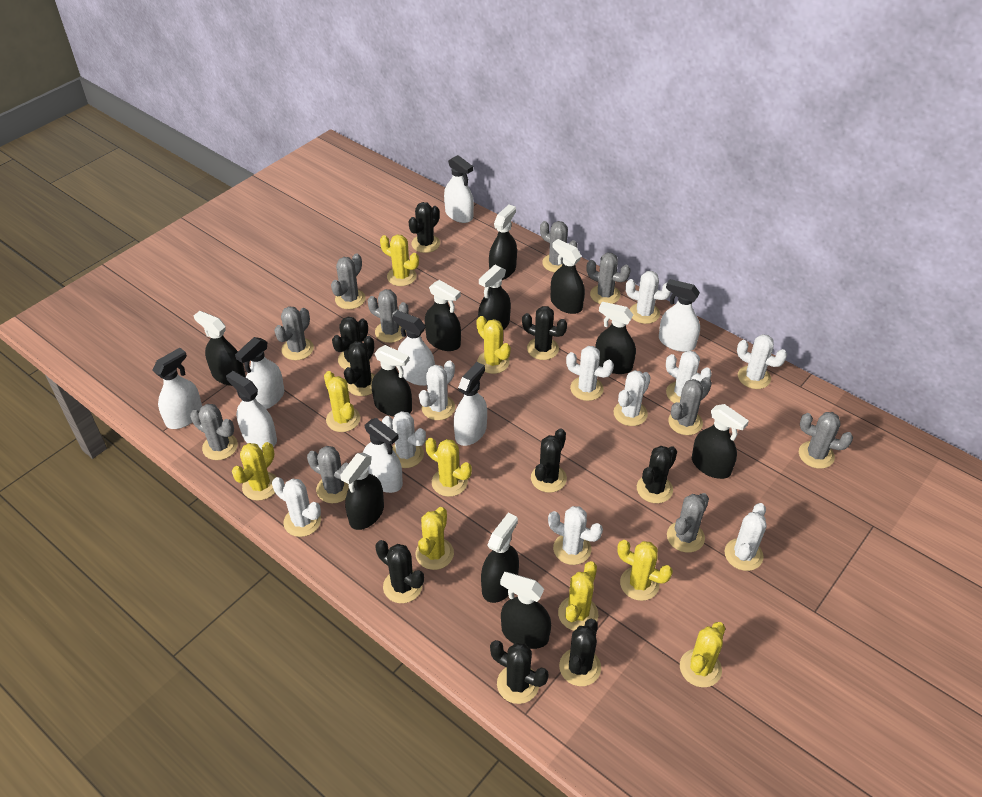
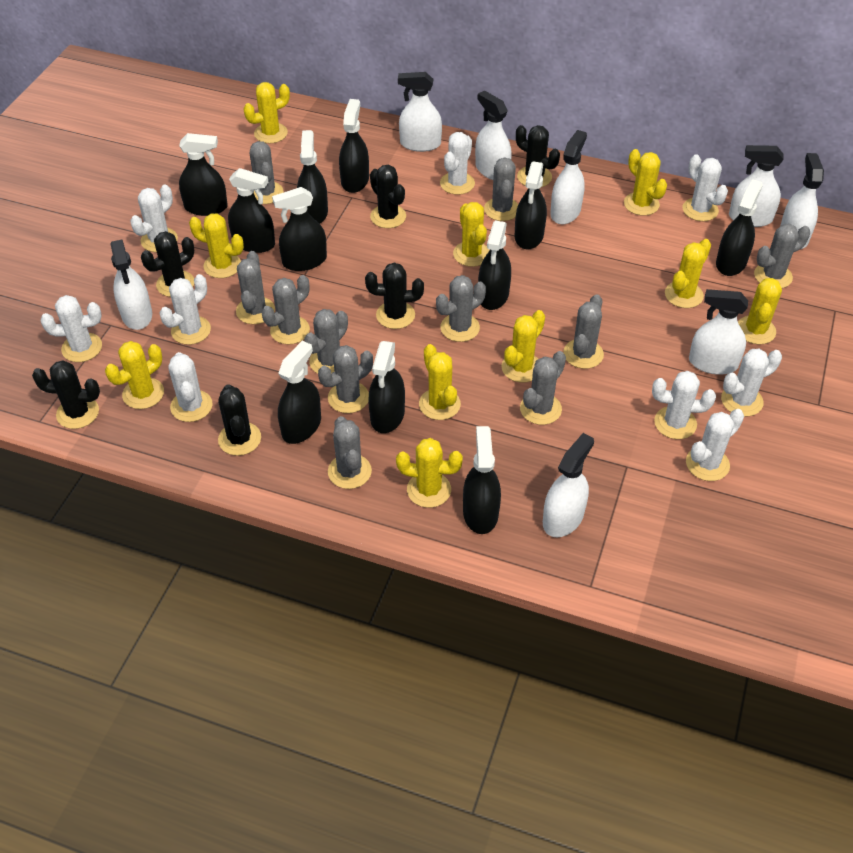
black cactus: 9 -> 6
grey cactus: 10 -> 11
white cactus: 10 -> 9
yellow cactus: 9 -> 10

